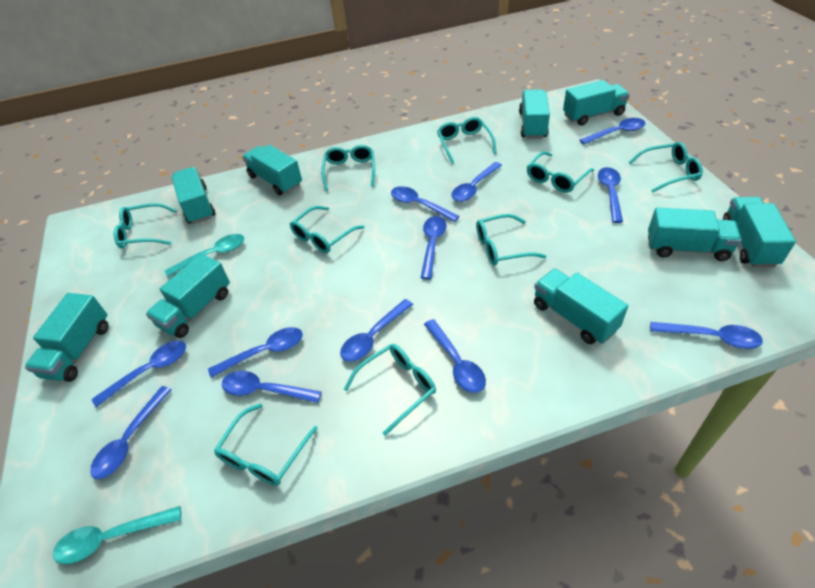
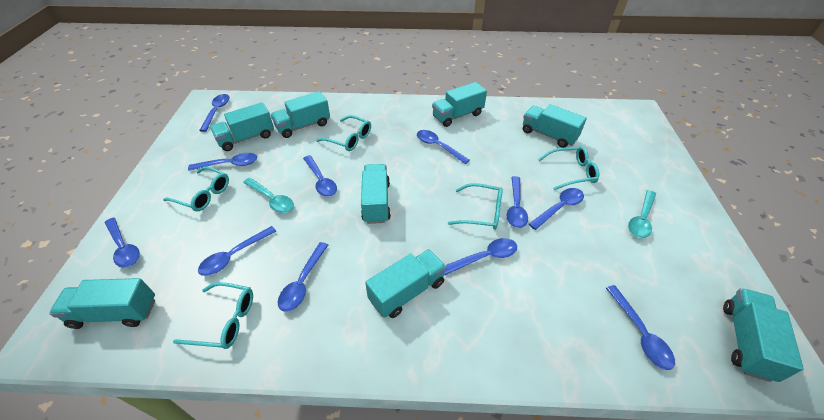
blue spoon: 12 -> 11
turquoise glasses: 9 -> 5
turquoise truck: 9 -> 8

